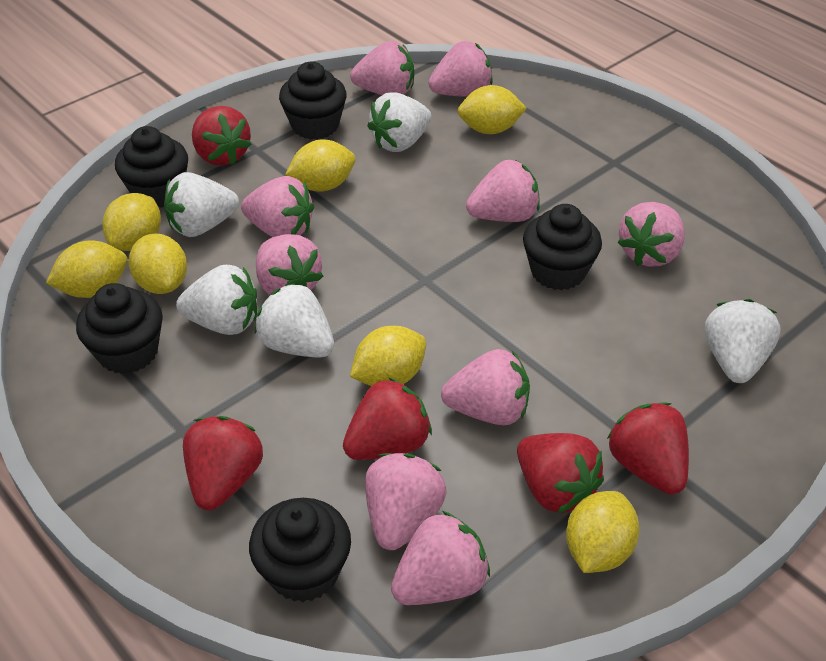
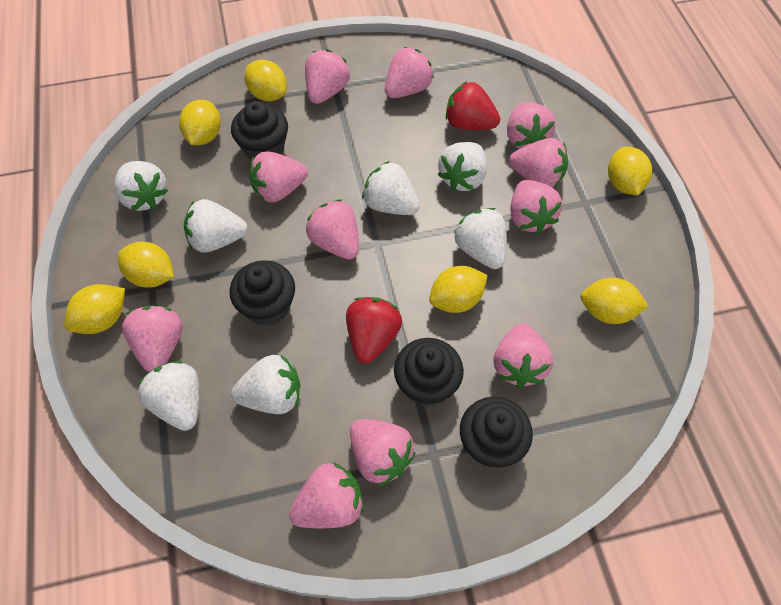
black cupcake: 5 -> 4
pink strawberry: 9 -> 11
red strawberry: 5 -> 2
white strawberry: 5 -> 7

